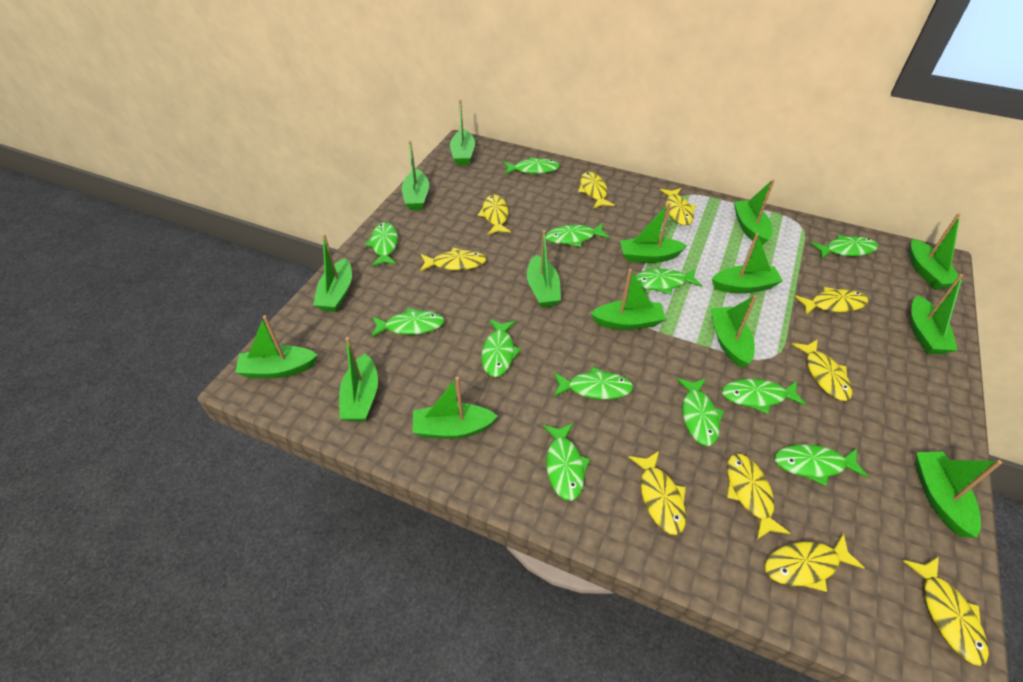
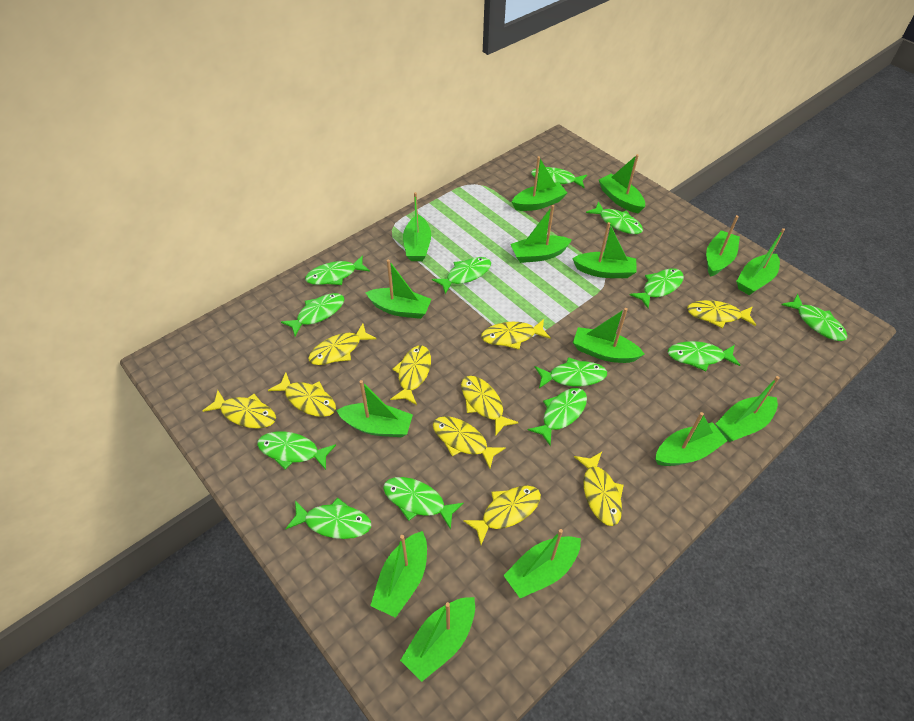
green fish: 12 -> 13

